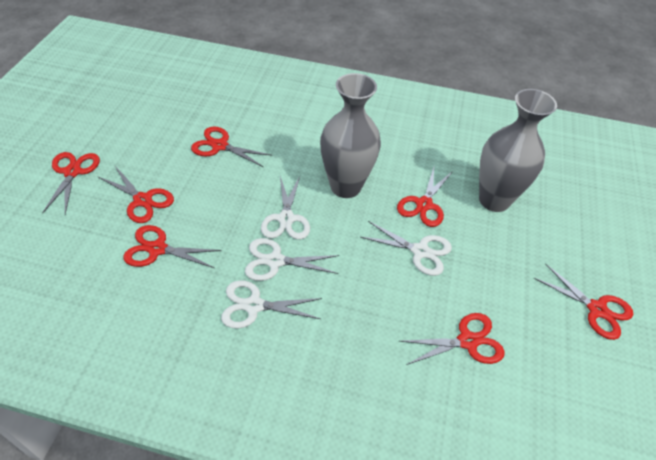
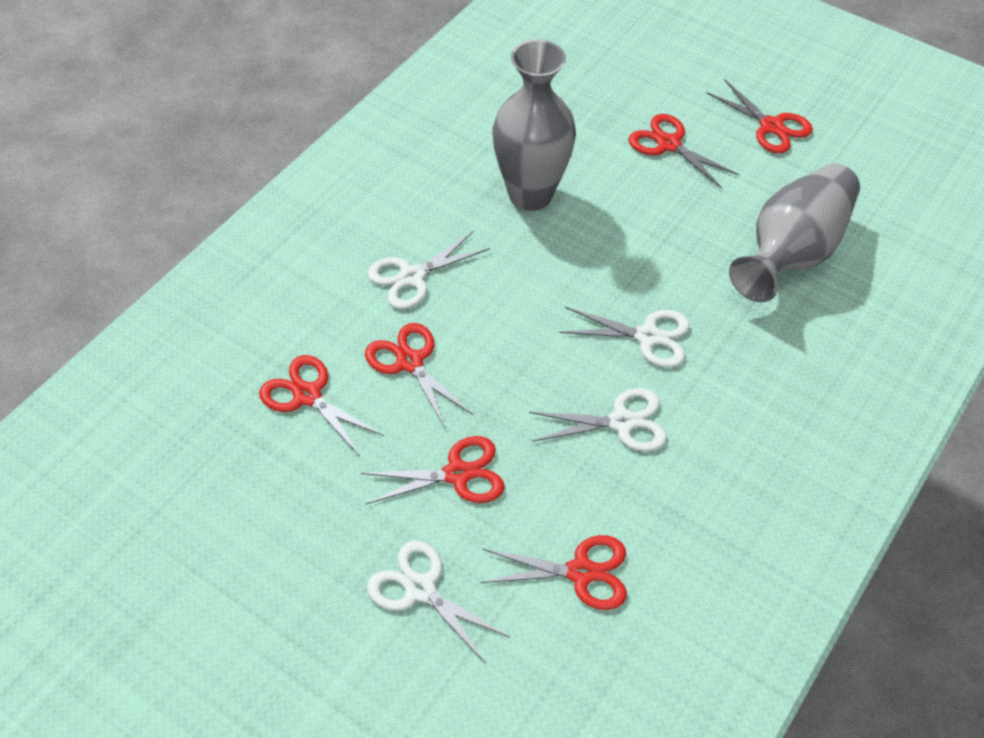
red scissors: 7 -> 6

